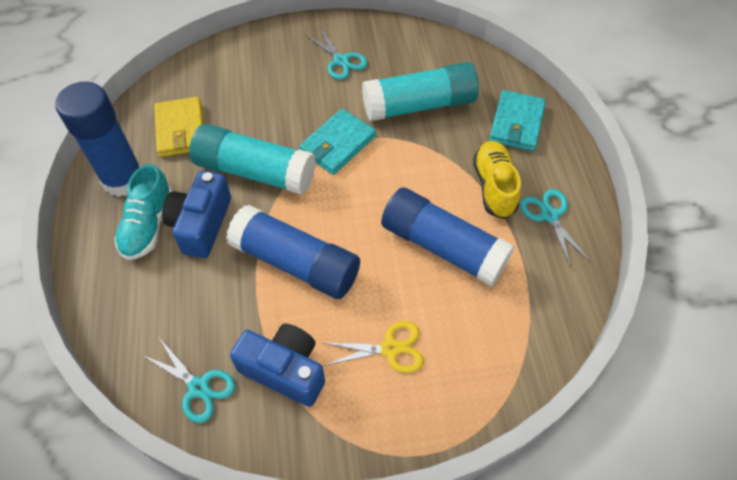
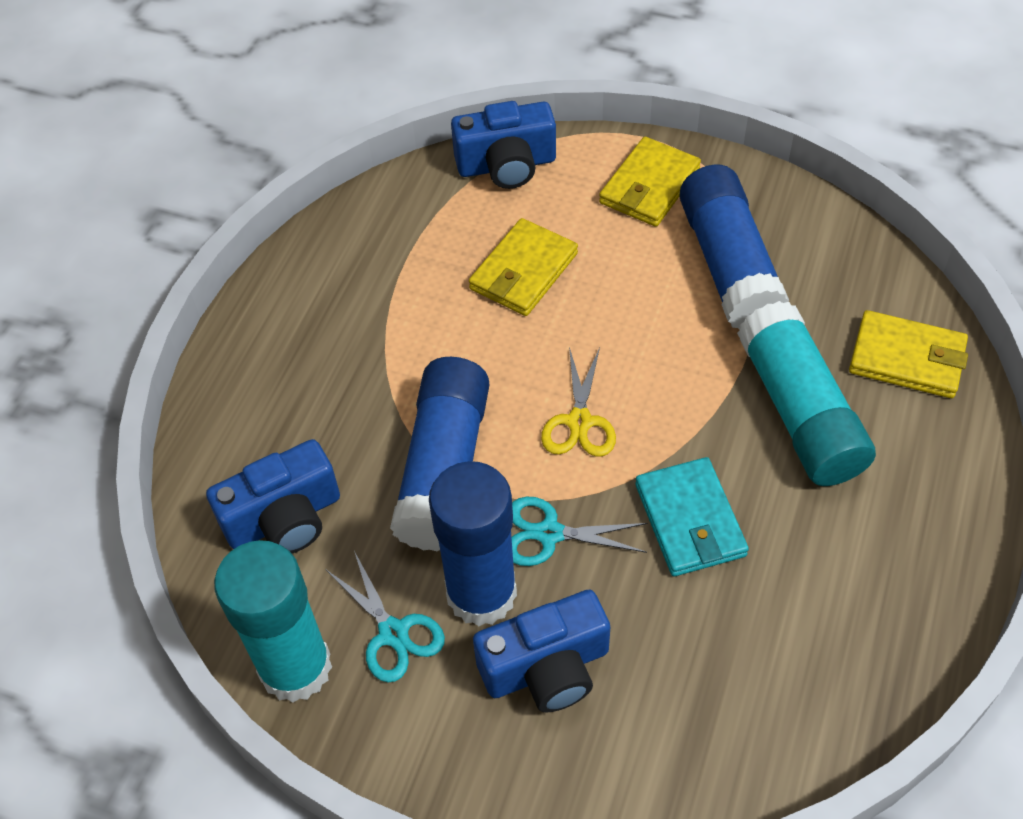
blue camera: 2 -> 3
turquoise scissors: 3 -> 2
turquoise shoe: 1 -> 0
turquoise wallet: 2 -> 1
yellow shoe: 1 -> 0
yellow wallet: 1 -> 3

